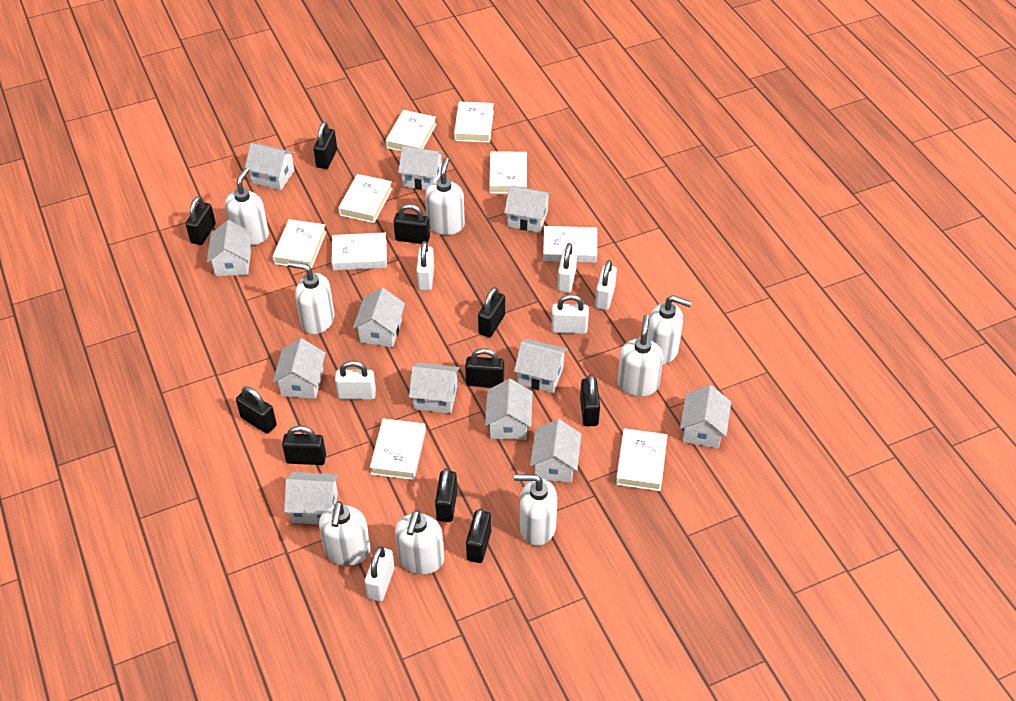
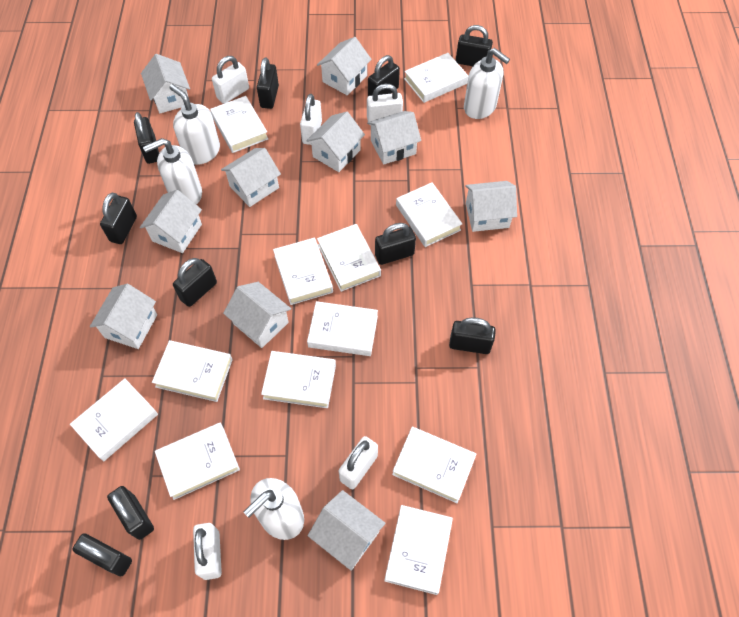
white book: 9 -> 12
white house: 12 -> 10
white padlock: 6 -> 5
white soap dispenser: 8 -> 4

